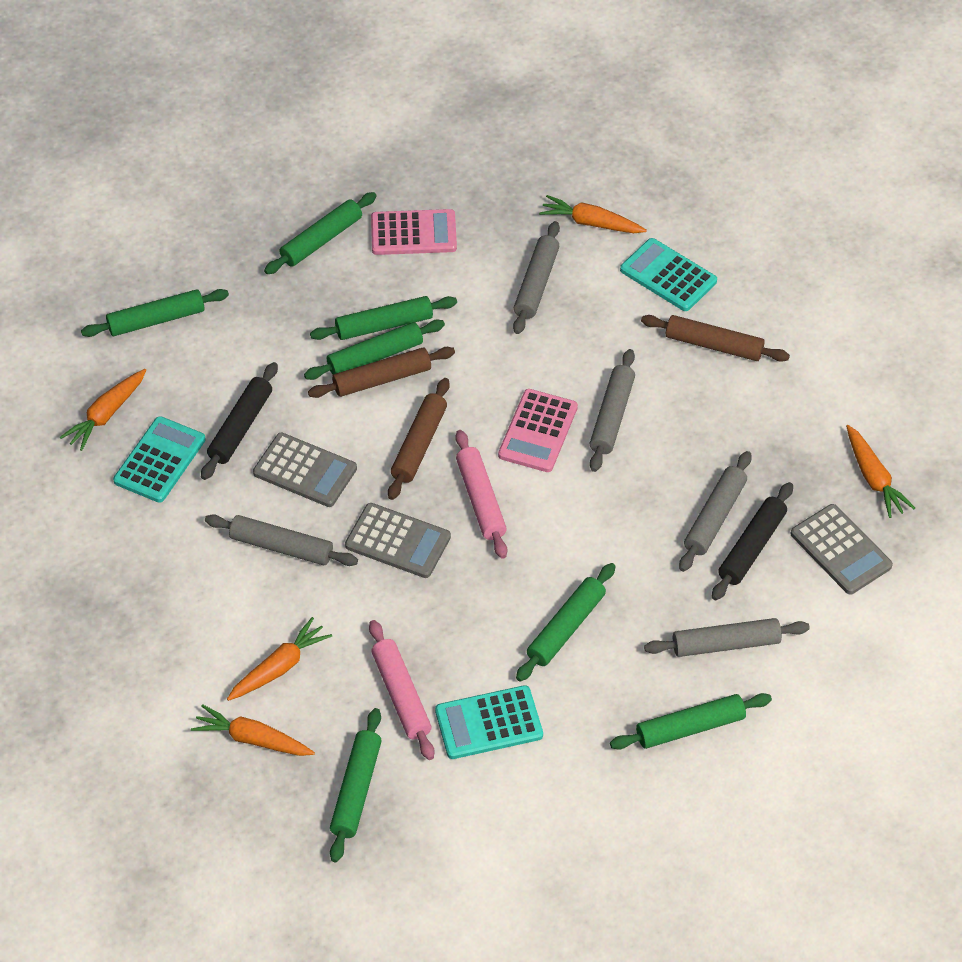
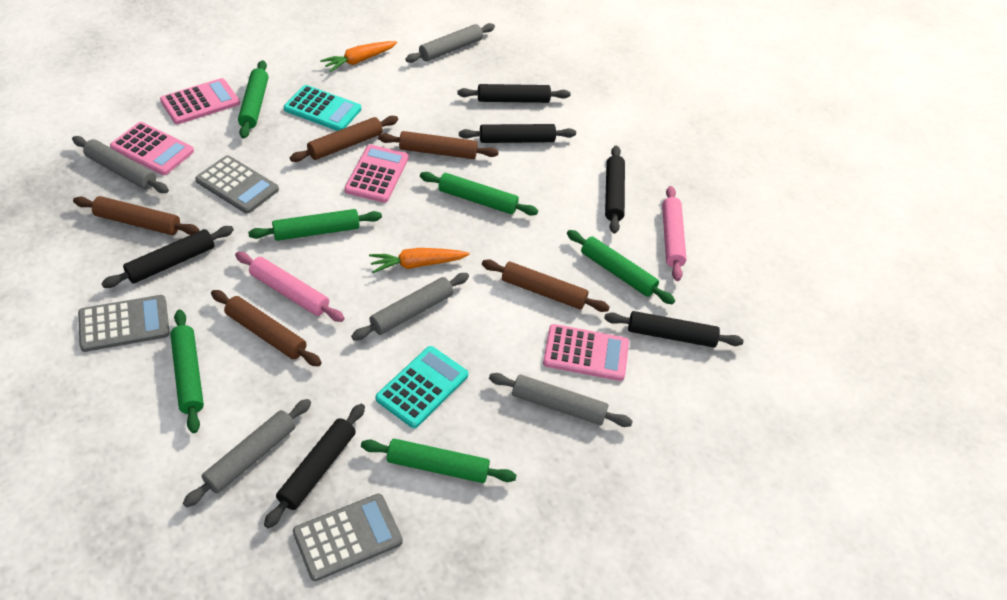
black rolling pin: 2 -> 6
brown rolling pin: 3 -> 5
green rolling pin: 7 -> 6
orange carrot: 5 -> 2
pink calculator: 2 -> 4
turquoise calculator: 3 -> 2

